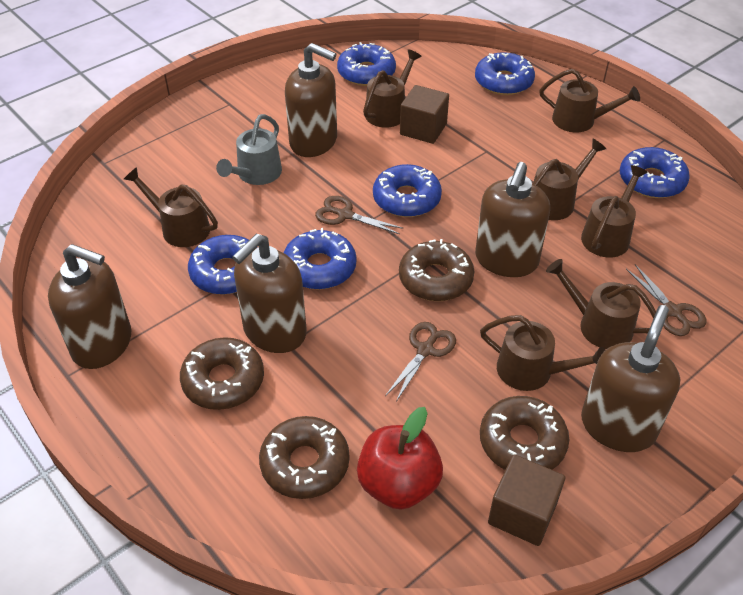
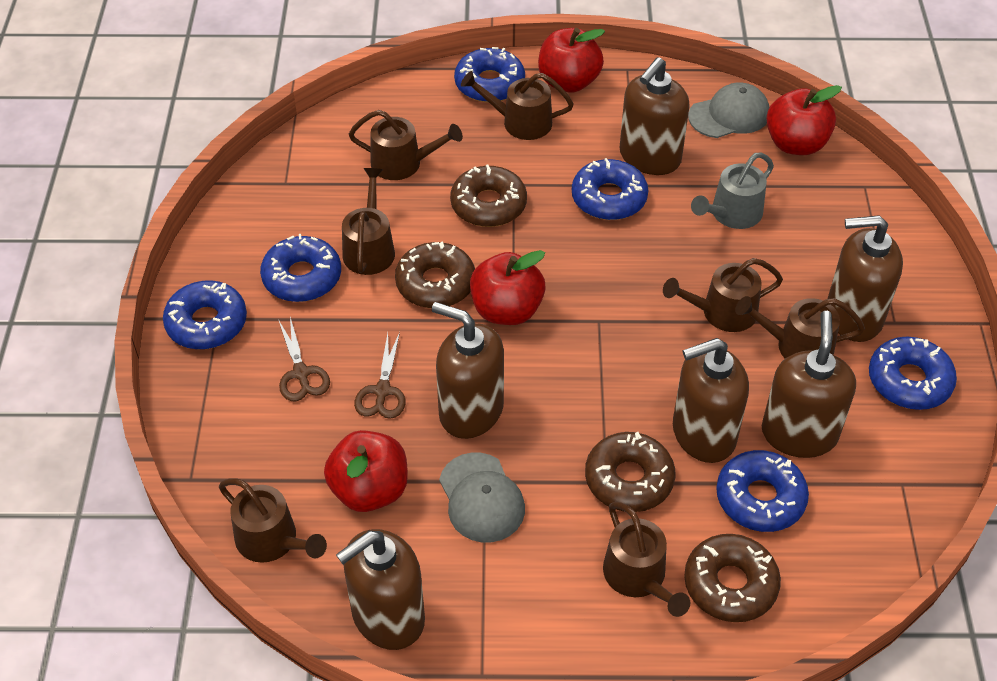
brown cube: 2 -> 0
brown scissors: 3 -> 2
brown soap dispenser: 5 -> 6
grey cap: 0 -> 2
red apple: 1 -> 4

